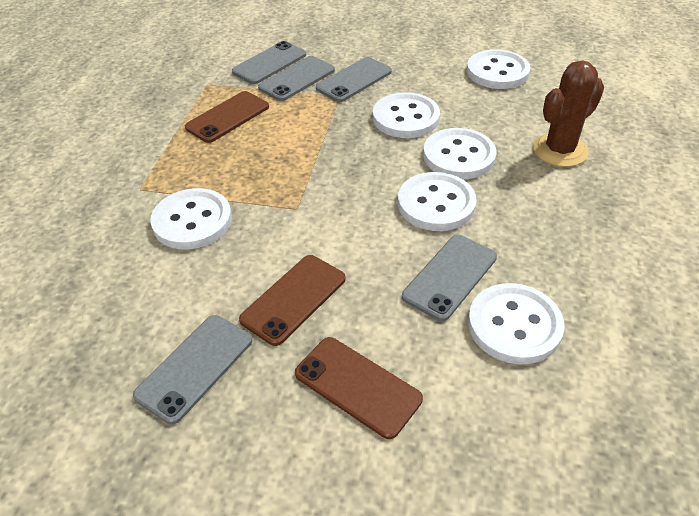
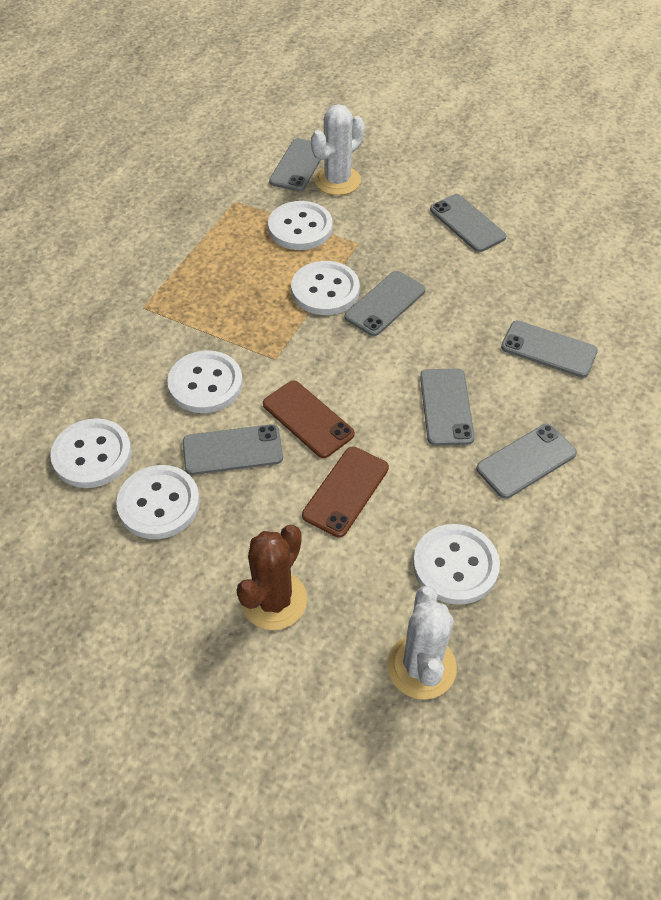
brown phone: 3 -> 2
grey phone: 5 -> 7
white cactus: 0 -> 2

